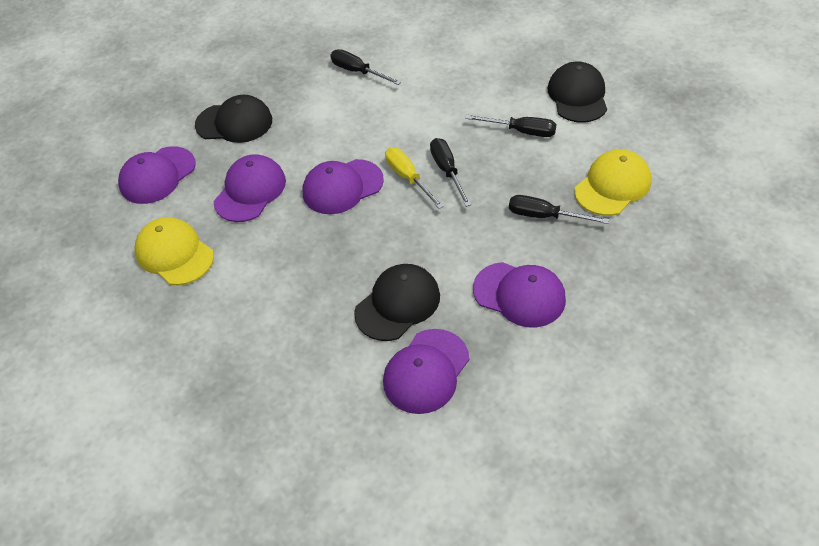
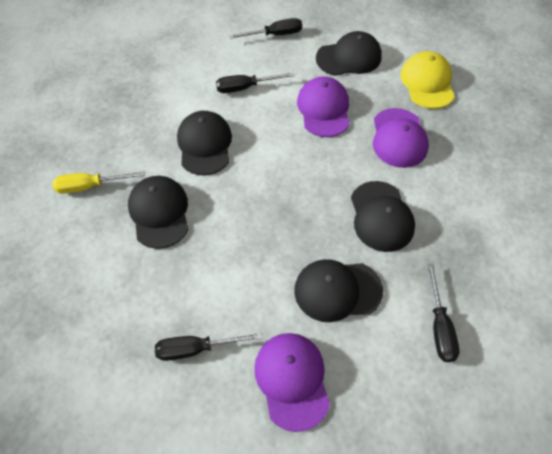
black cap: 3 -> 5
purple cap: 5 -> 3
yellow cap: 2 -> 1

